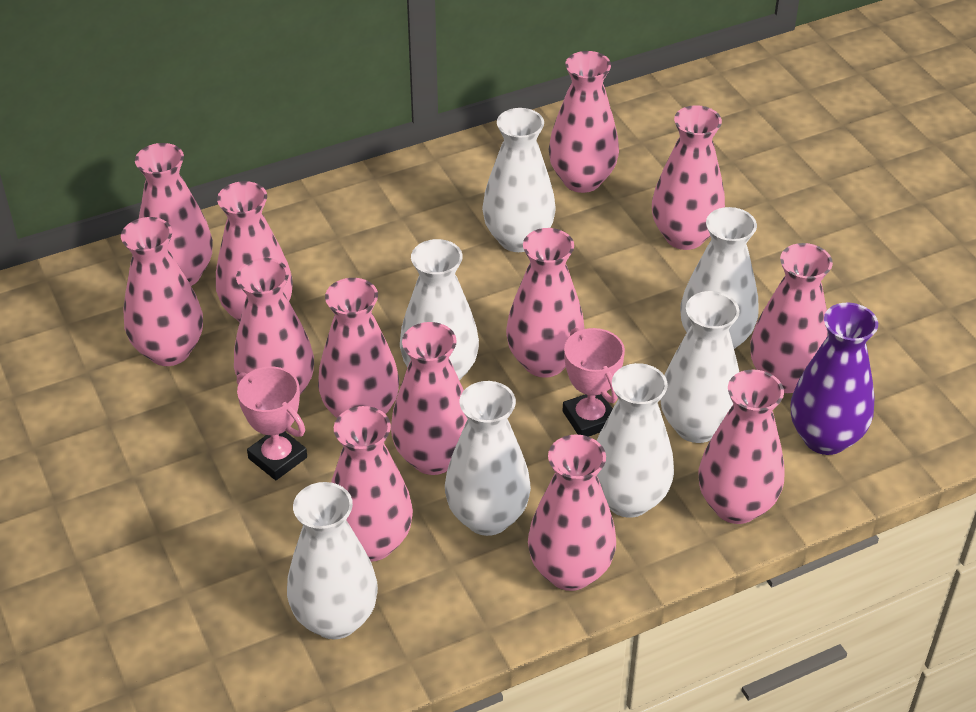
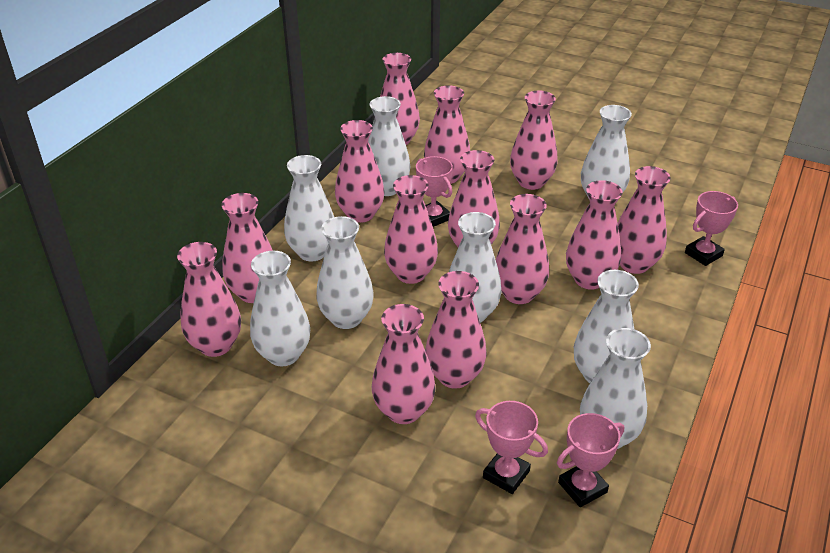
pink trophy: 2 -> 4
purple vase: 1 -> 0
white vase: 7 -> 8

